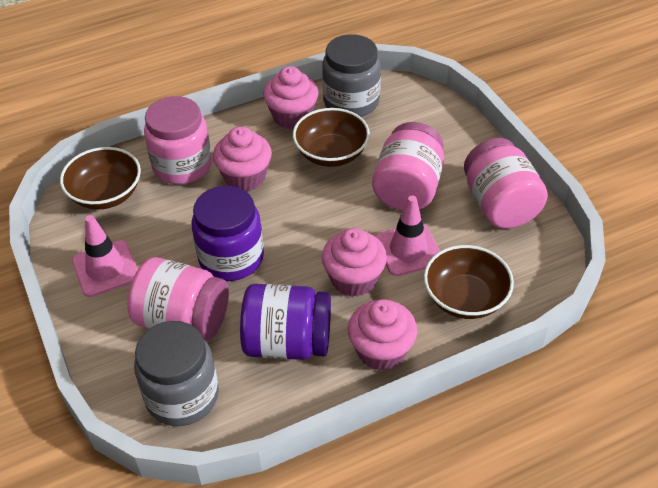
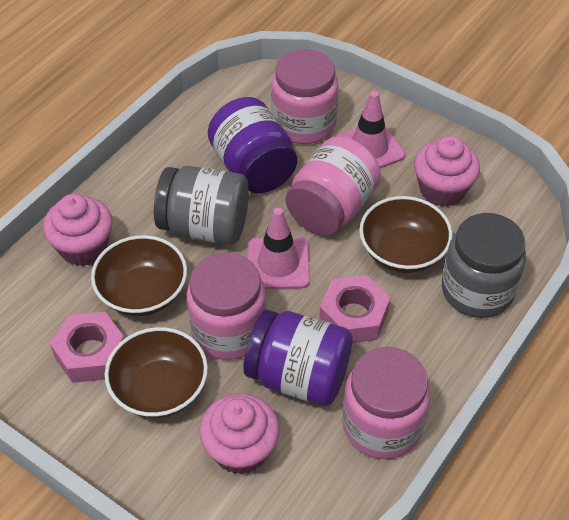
pink cupcake: 4 -> 3
pink nut: 0 -> 2

